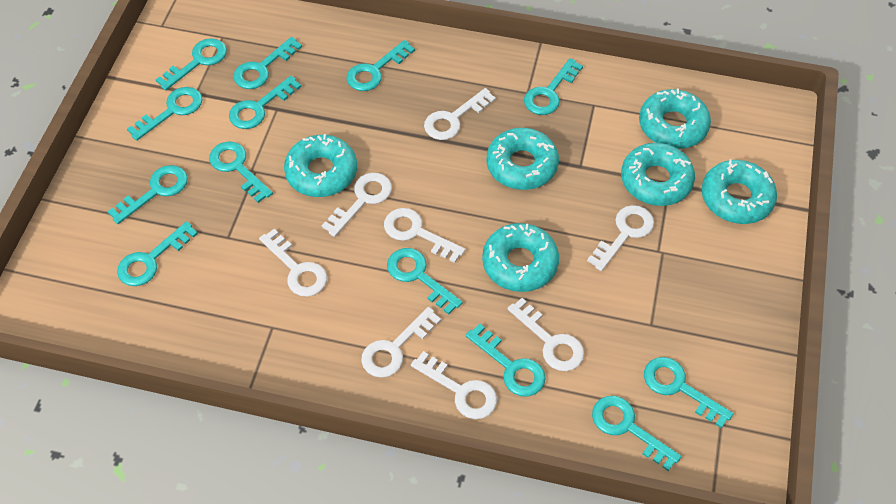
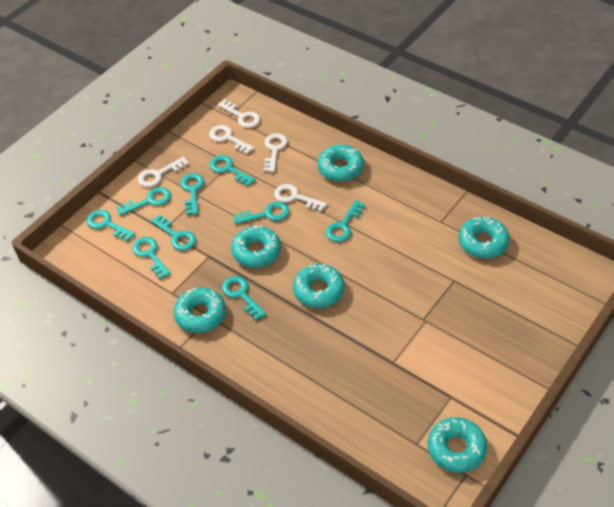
turquoise key: 13 -> 9
white key: 8 -> 5

